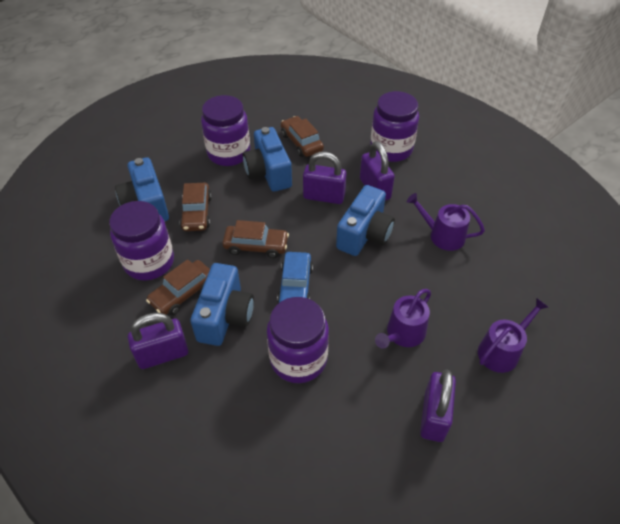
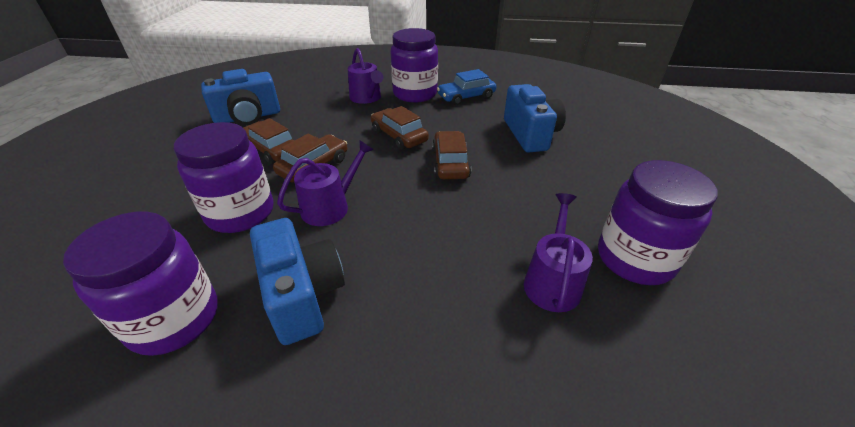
blue camera: 4 -> 3
purple padlock: 4 -> 0

